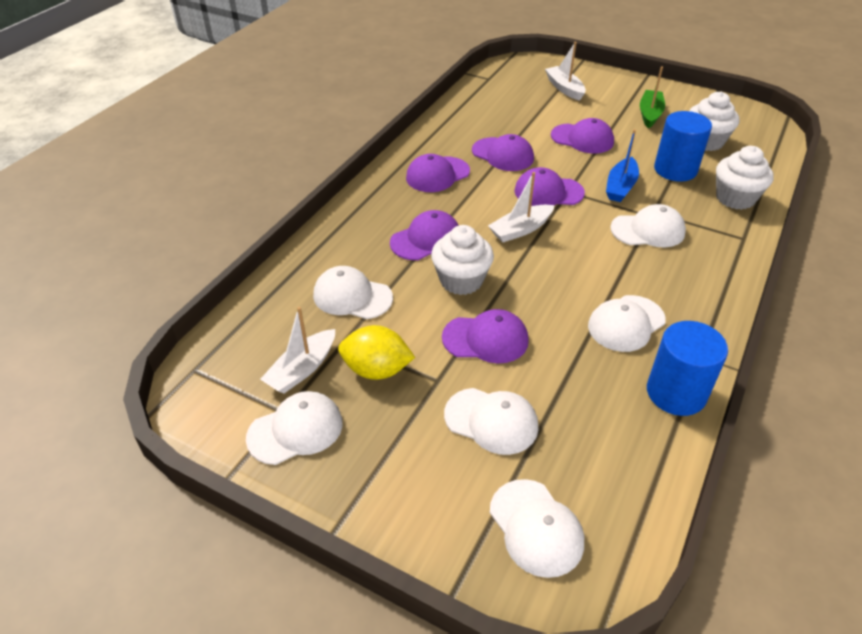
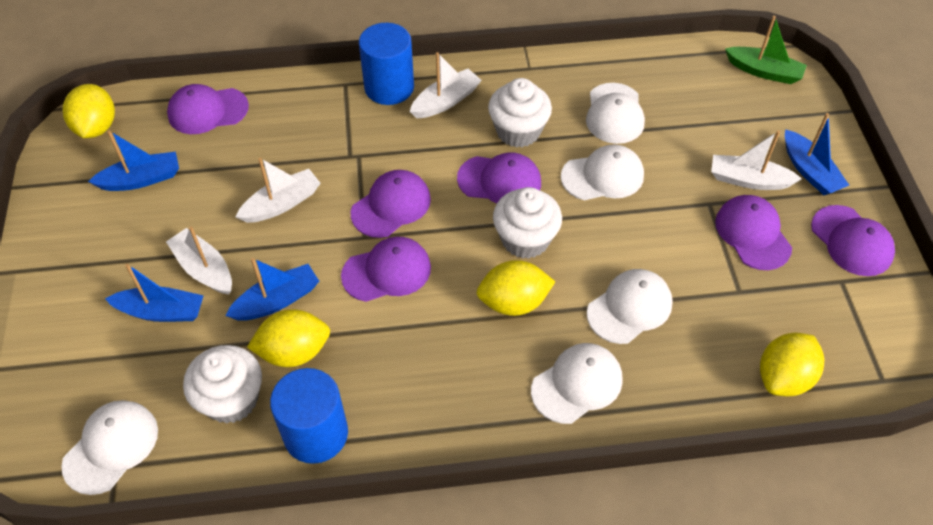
blue boat: 1 -> 4
white boat: 3 -> 4
white cap: 6 -> 5
yellow lemon: 1 -> 4

